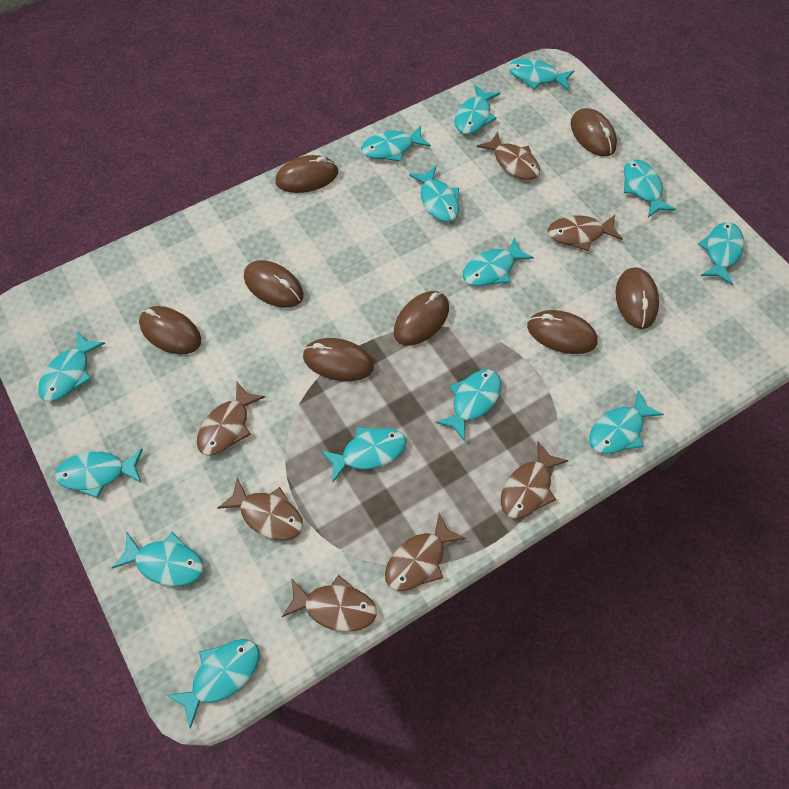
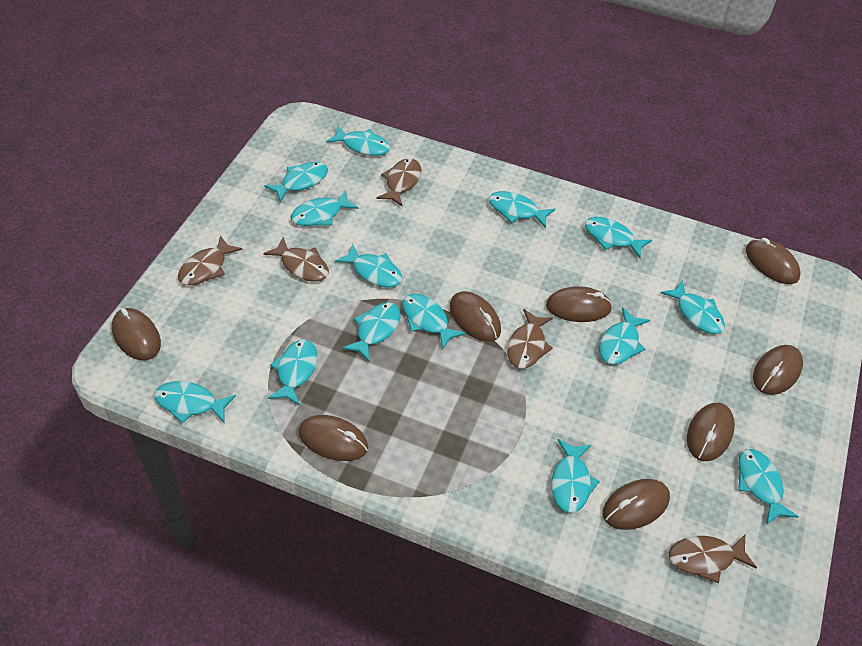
brown fish: 7 -> 5

